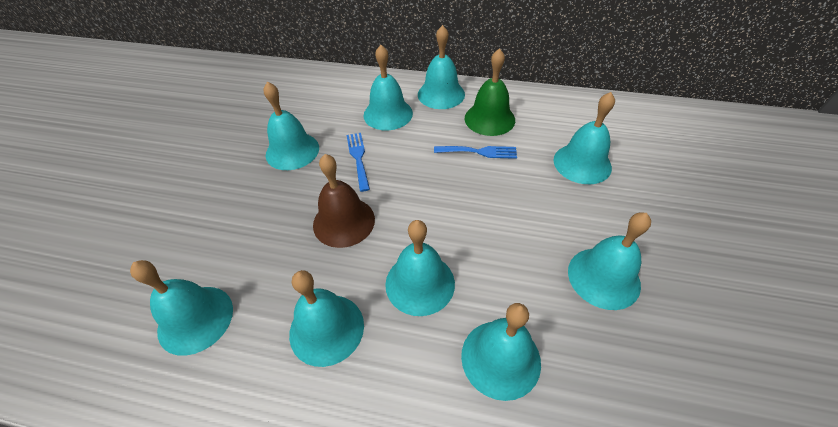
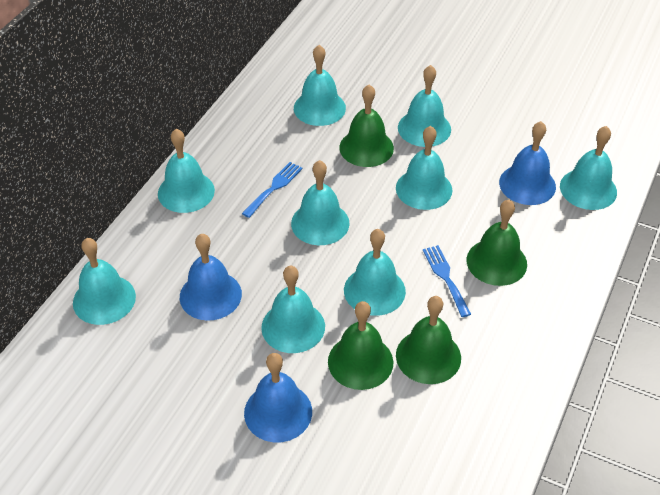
blue bell: 0 -> 3
brown bell: 1 -> 0
green bell: 1 -> 4

